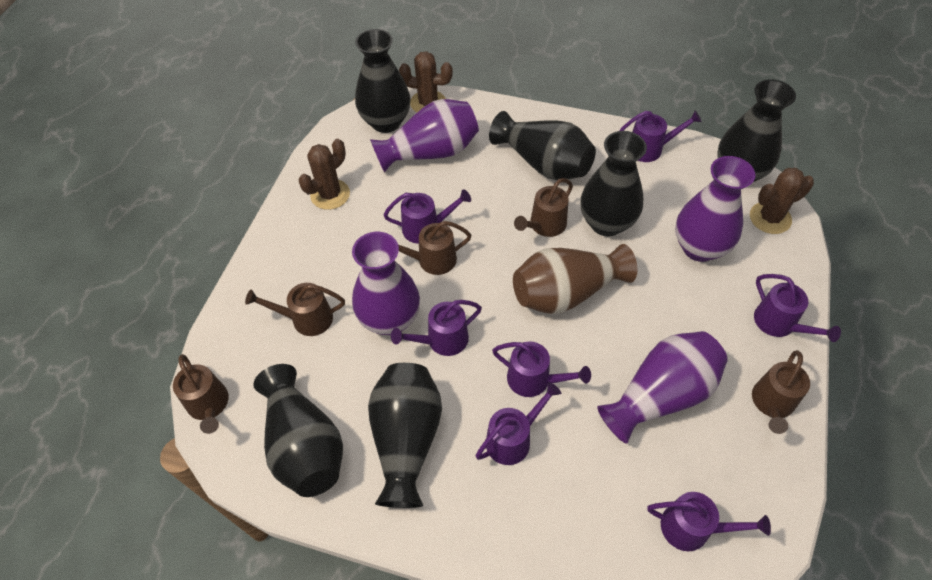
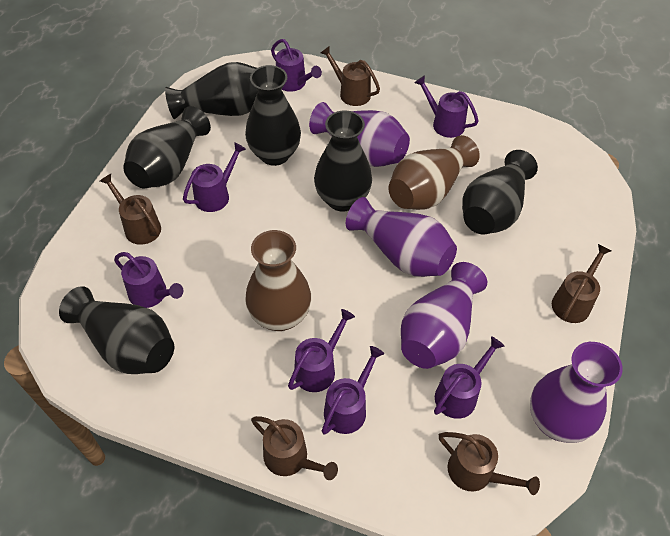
brown cactus: 3 -> 0
brown vase: 1 -> 2

